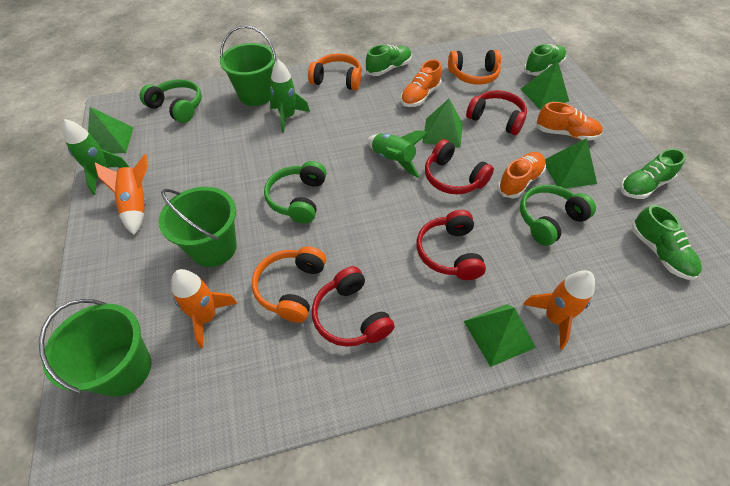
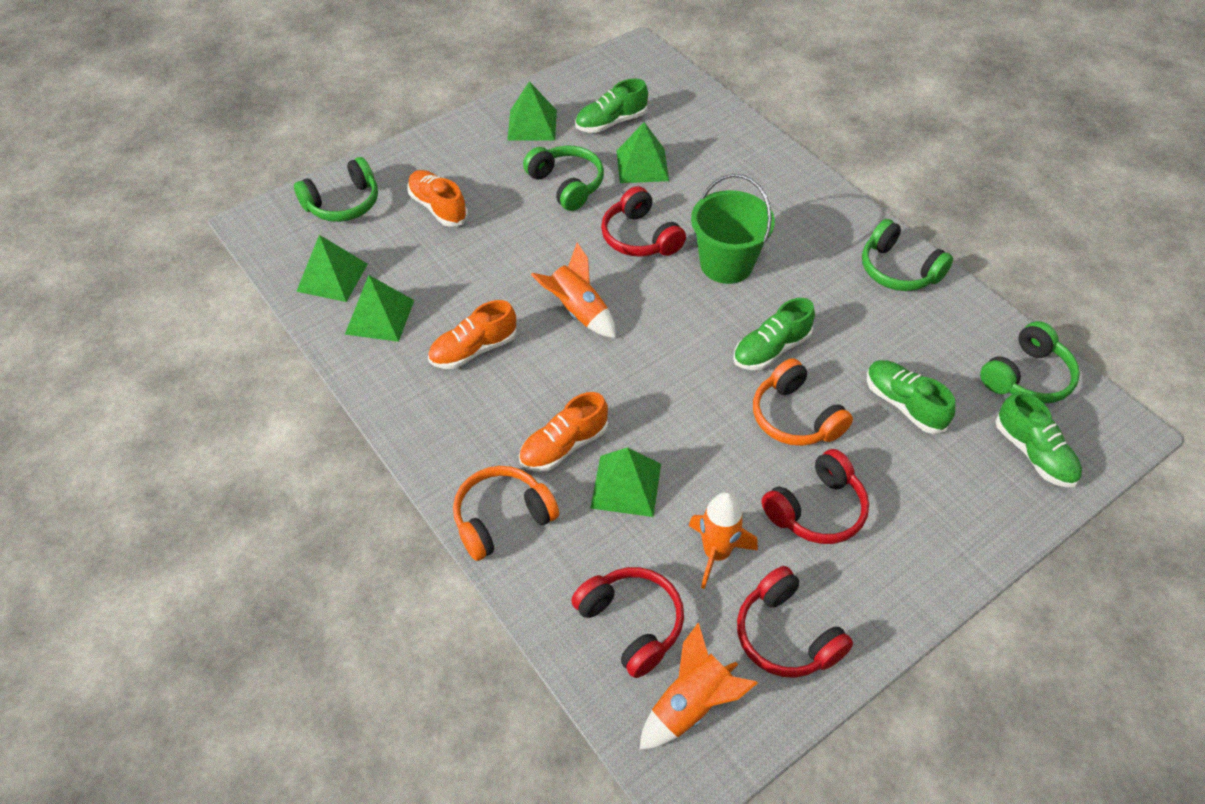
green bucket: 3 -> 1
green headphones: 3 -> 4
green rocket: 3 -> 0
orange headphones: 3 -> 2

